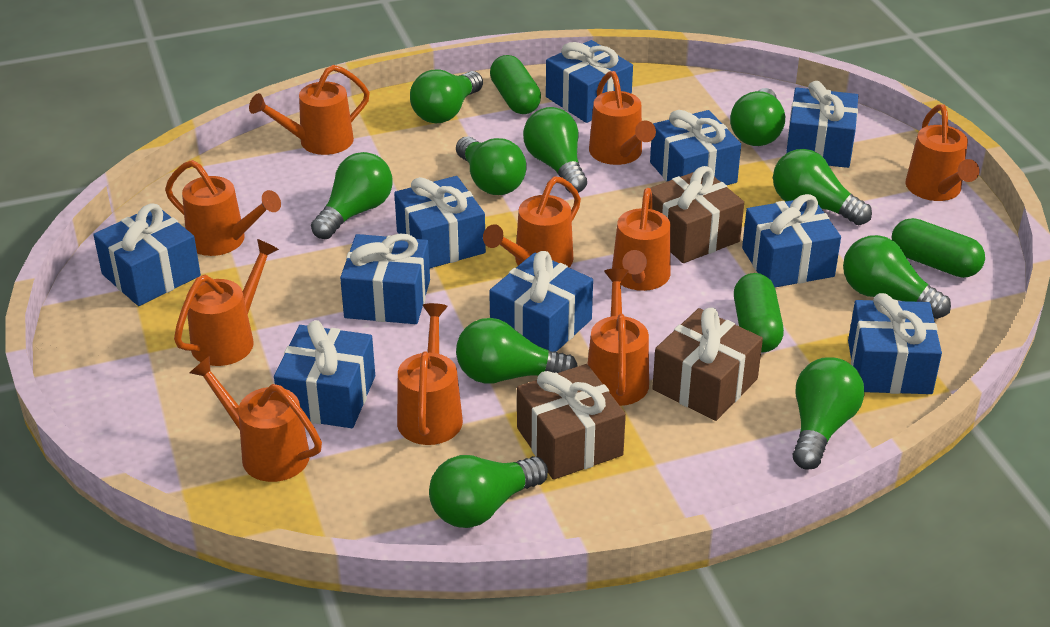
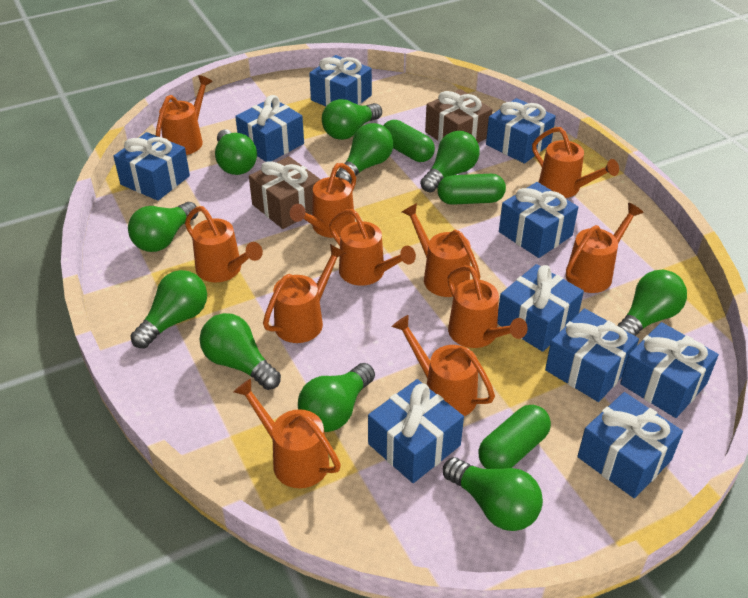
brown gift: 3 -> 2
orange watering can: 10 -> 11

